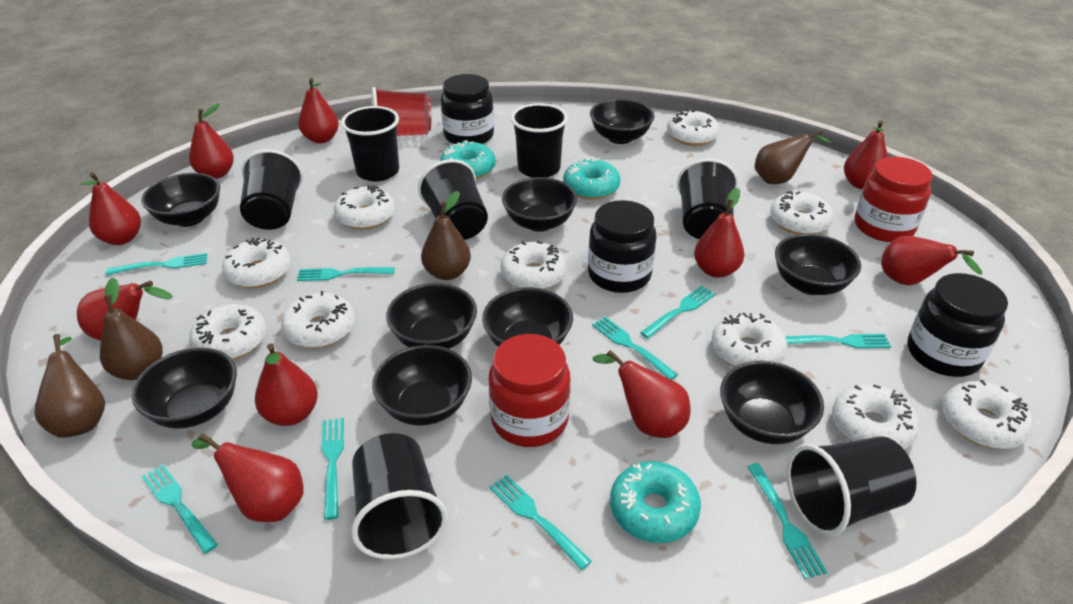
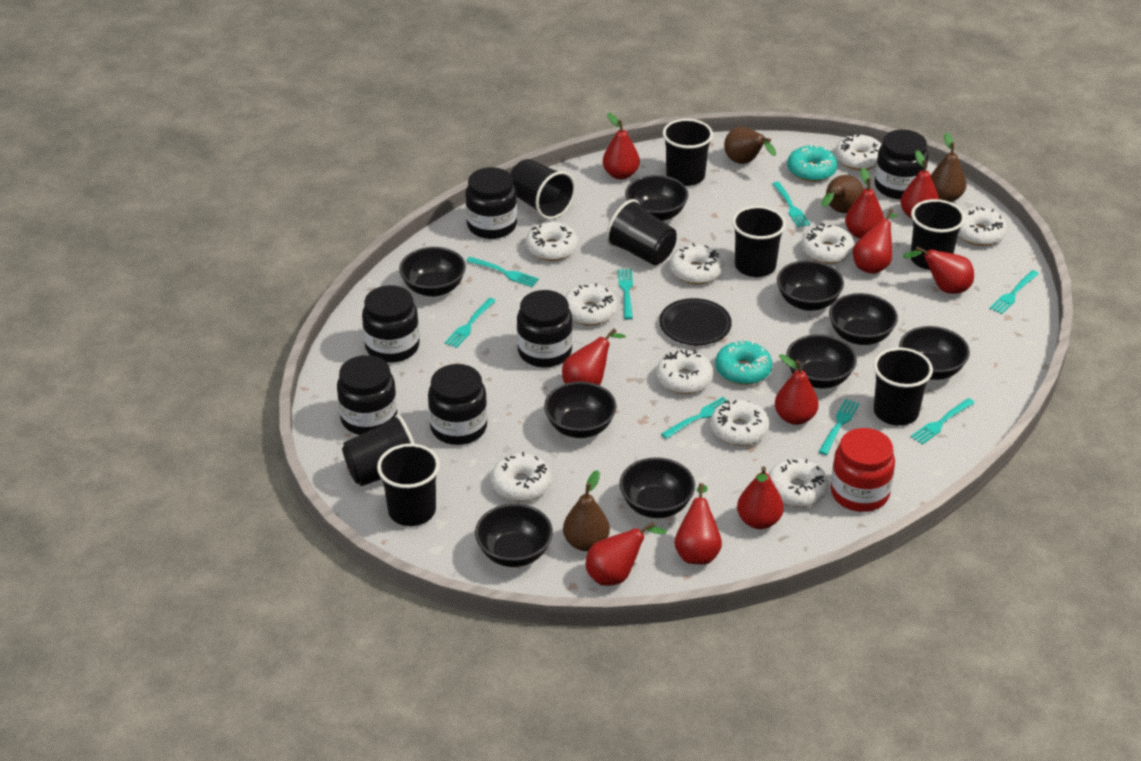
black cup: 7 -> 8
black jar: 3 -> 6
black plate: 0 -> 1
red cup: 1 -> 0
red jar: 2 -> 1
turquoise donut: 3 -> 2
turquoise fork: 9 -> 8

